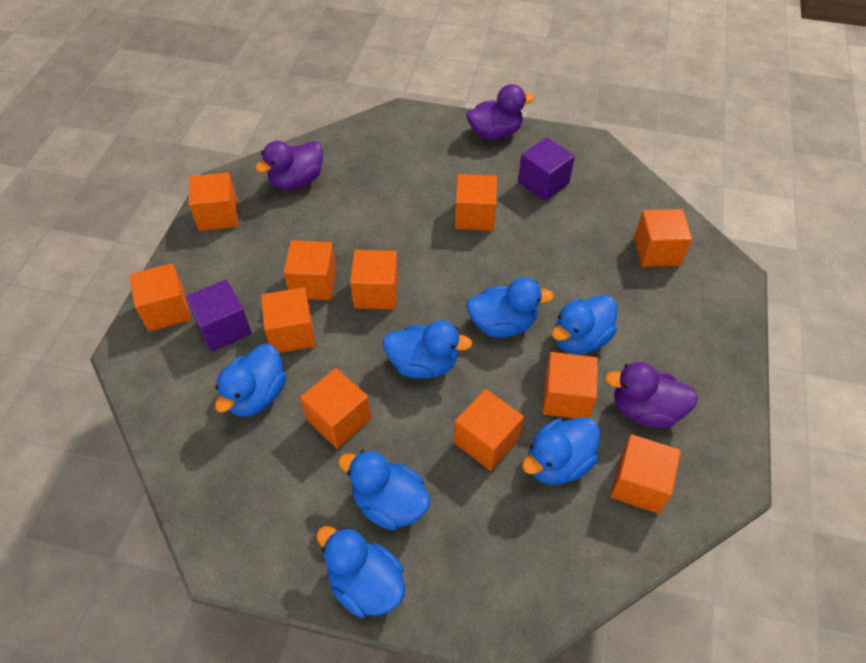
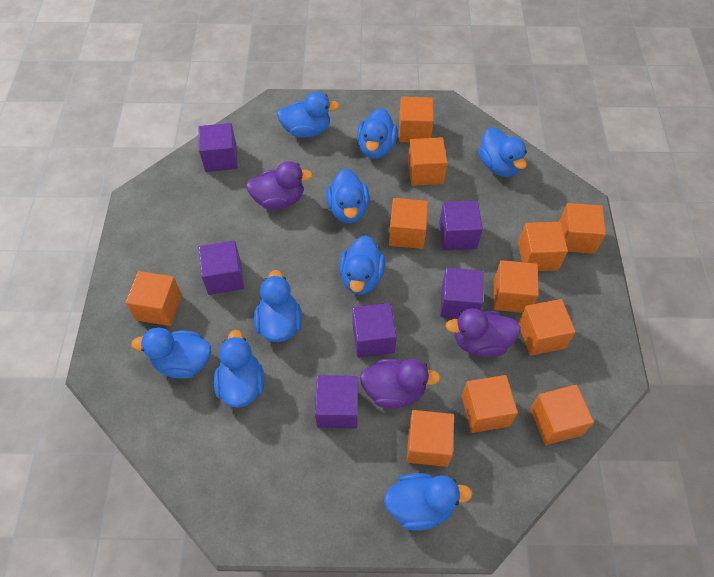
blue duck: 7 -> 9
purple cube: 2 -> 6

